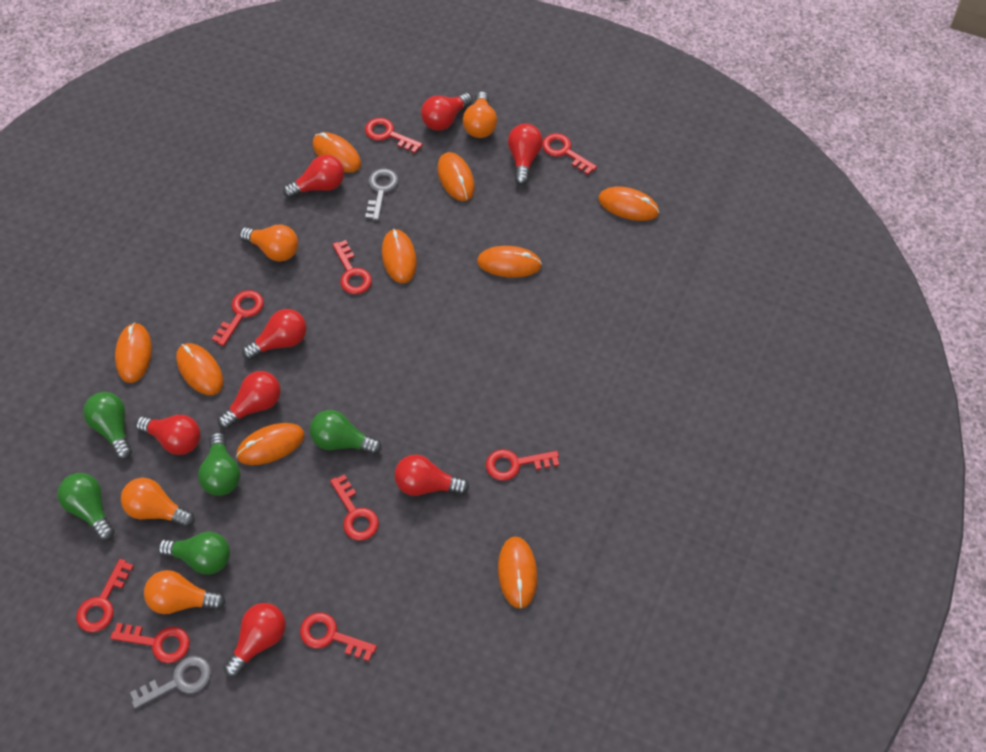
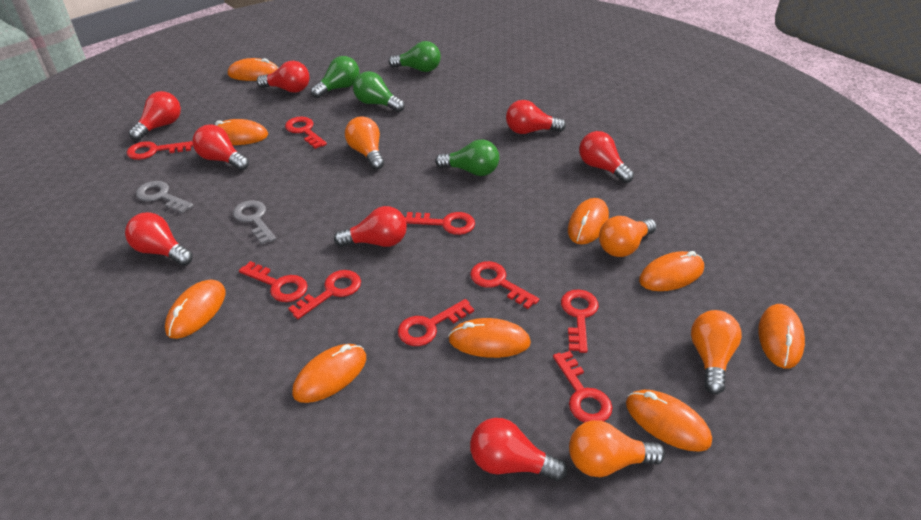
green light bulb: 5 -> 4

